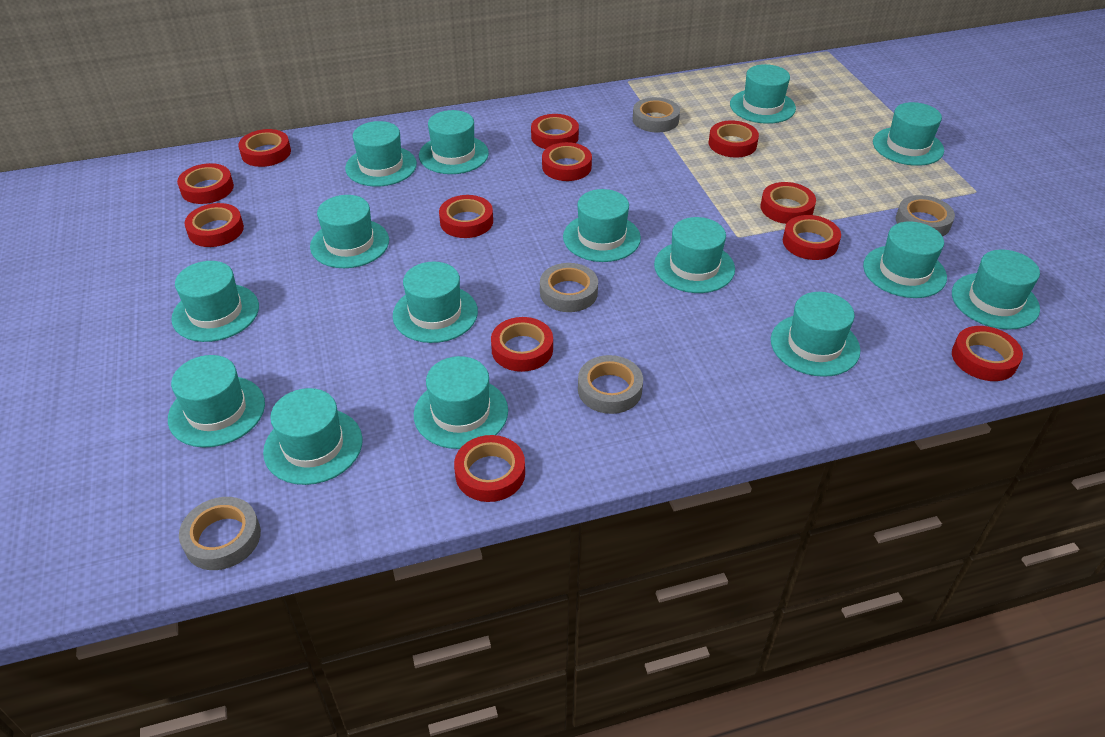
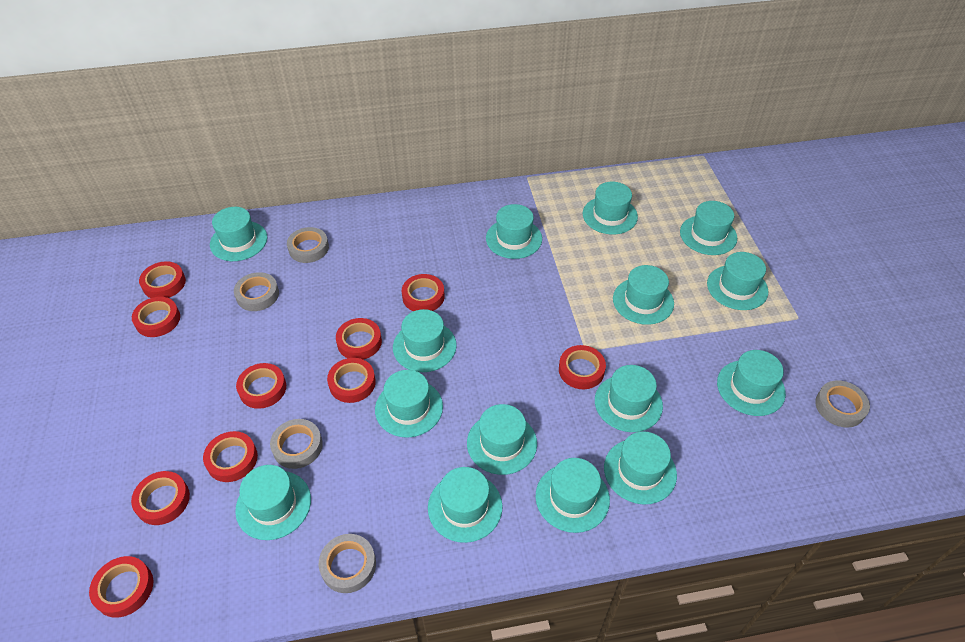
red tape: 12 -> 10

